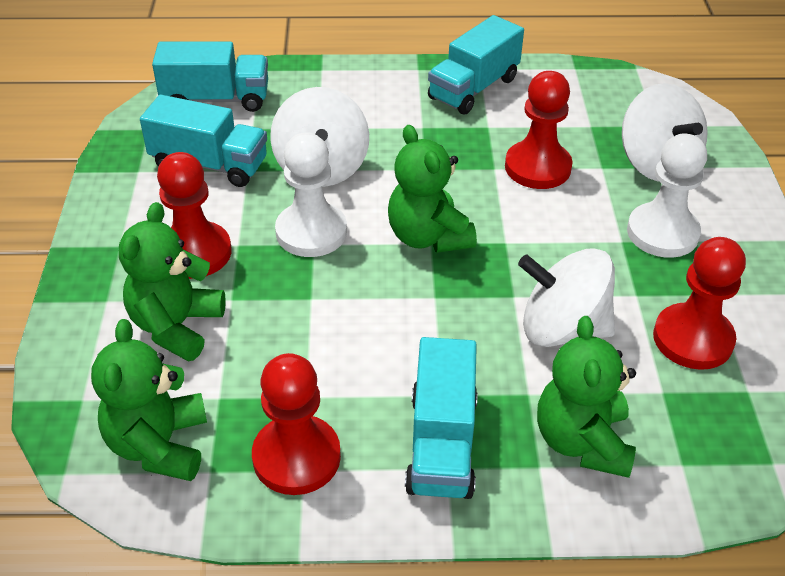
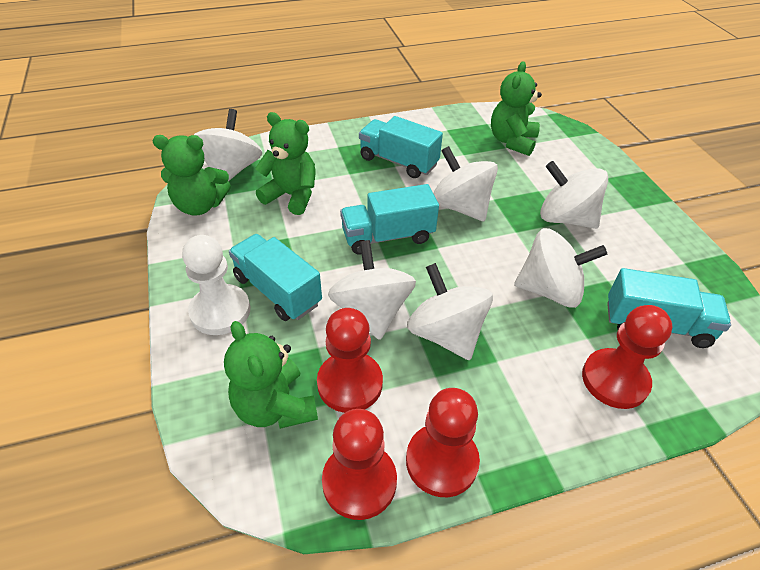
white pawn: 2 -> 1
white spinning top: 3 -> 6

